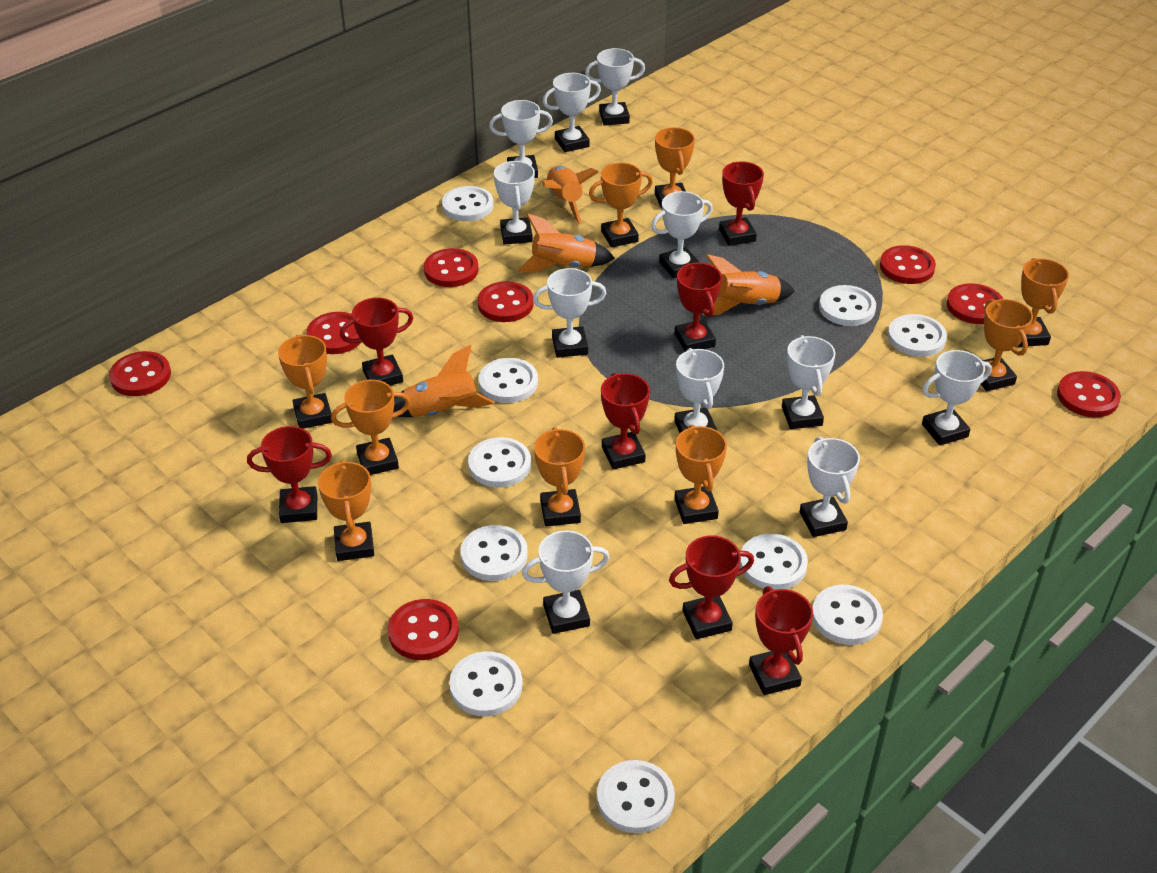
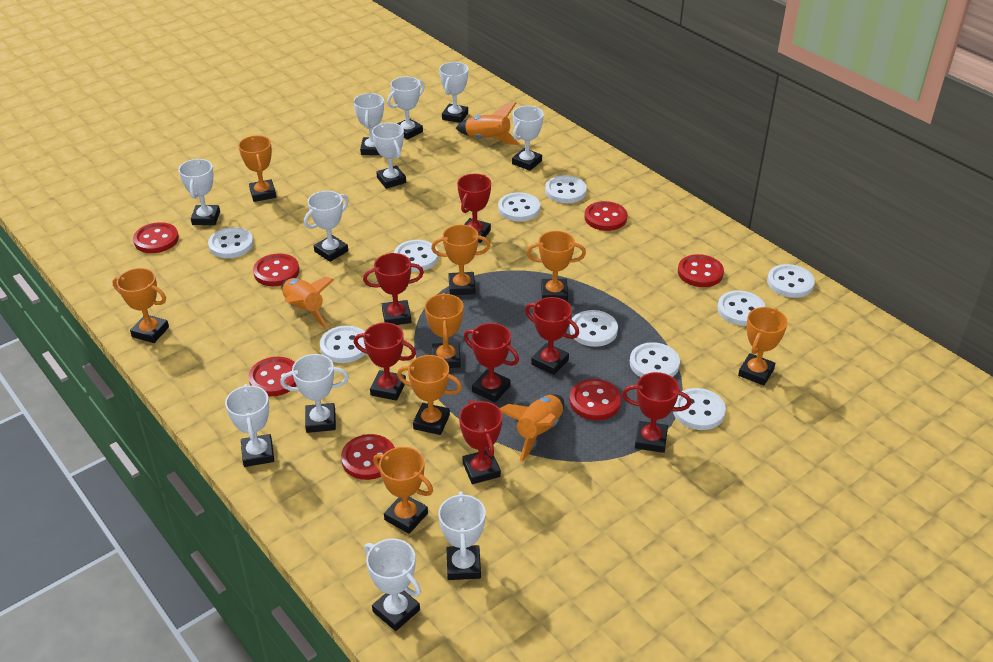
orange rocket: 4 -> 3
orange trophy: 9 -> 8
red button: 8 -> 7

